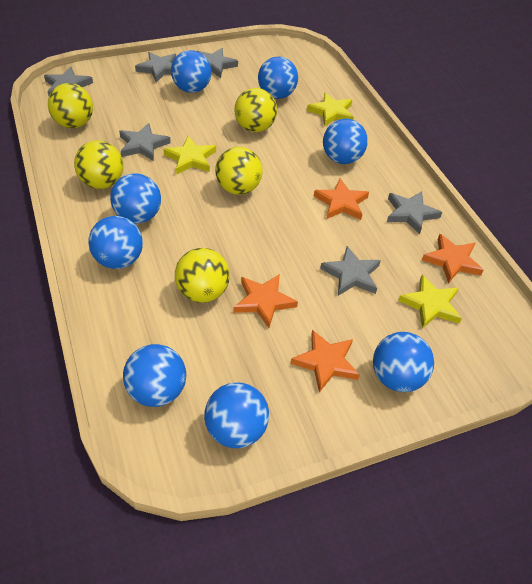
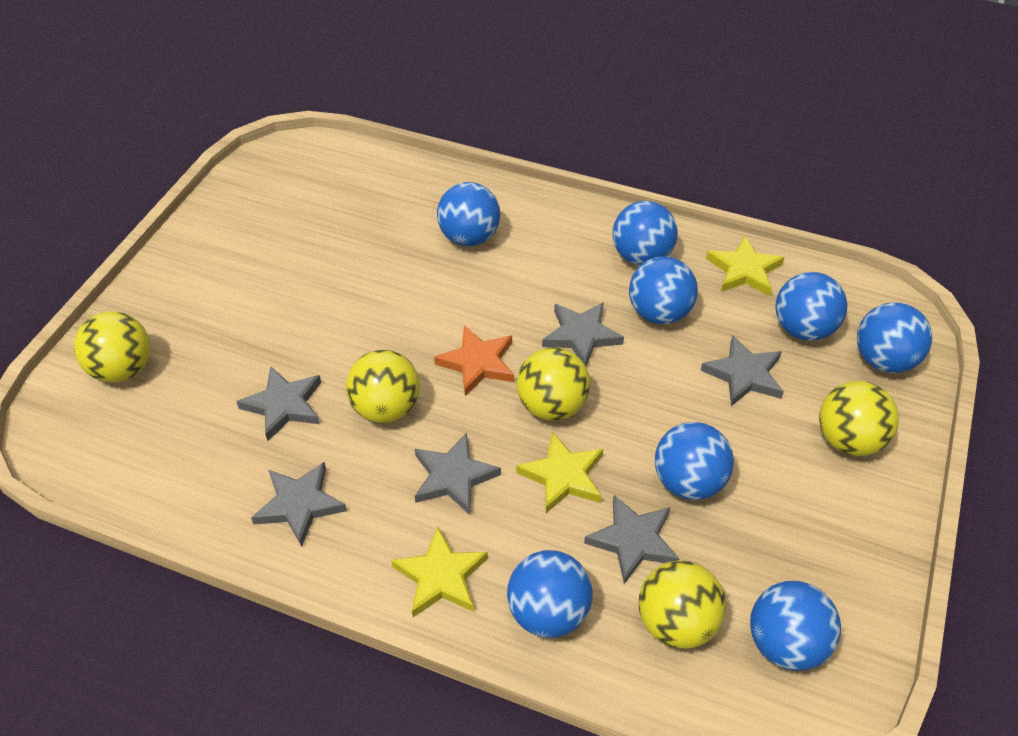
orange star: 4 -> 1

